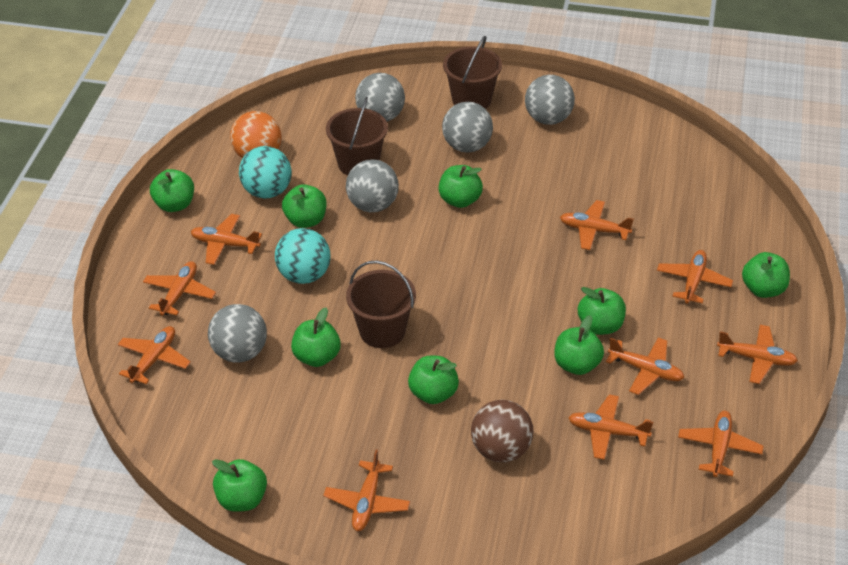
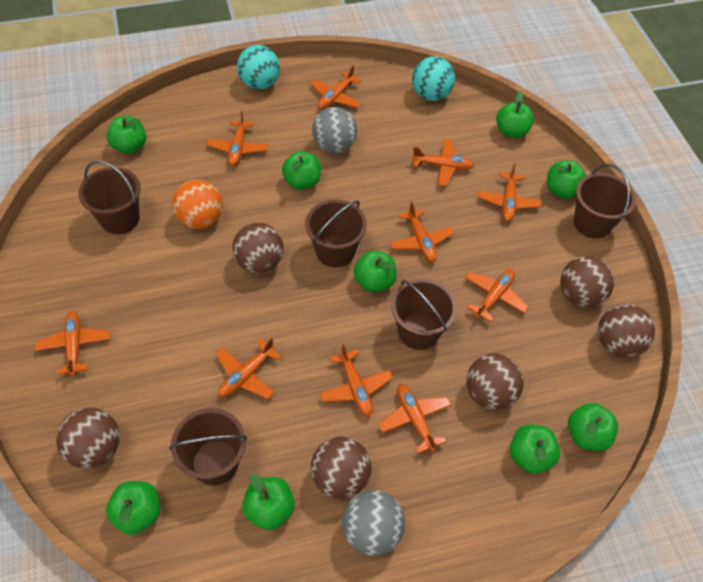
brown ball: 1 -> 6
brown bucket: 3 -> 5
grey ball: 5 -> 2

